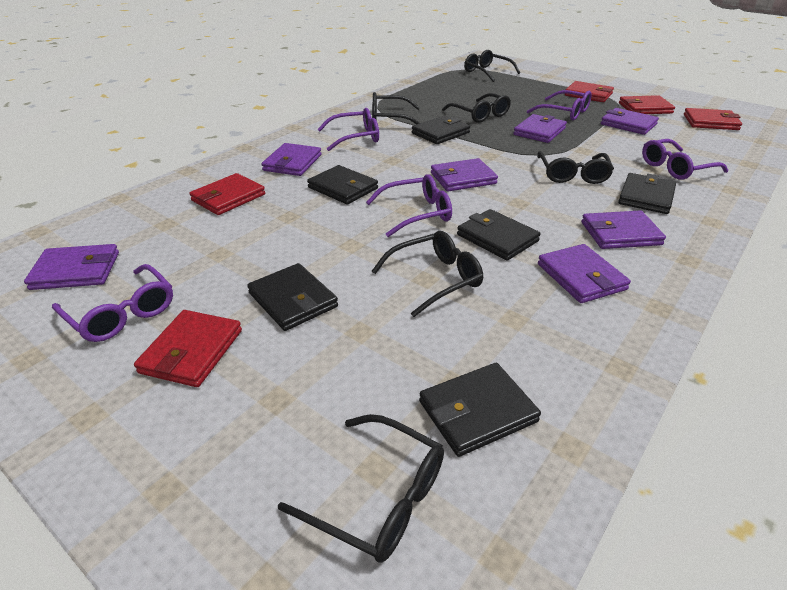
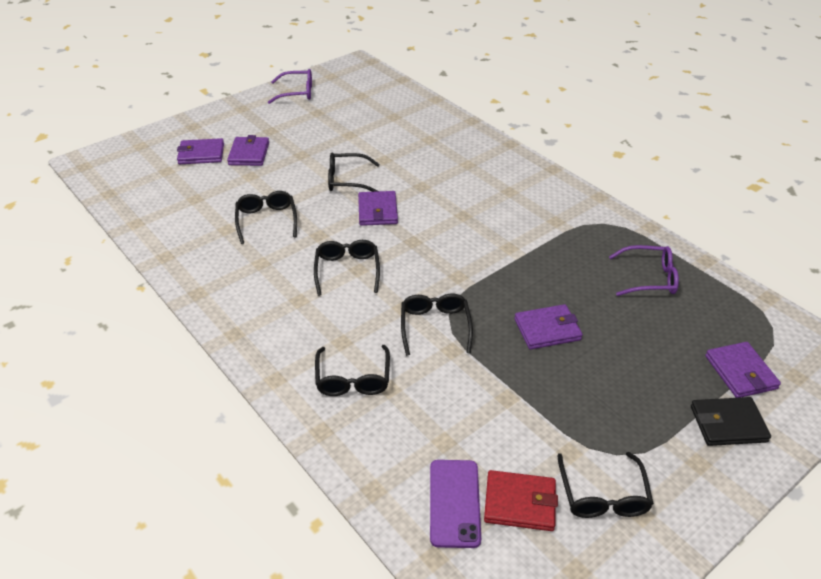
black wallet: 6 -> 1
purple glasses: 5 -> 2
purple phone: 0 -> 1
purple wallet: 7 -> 5
red wallet: 5 -> 1

